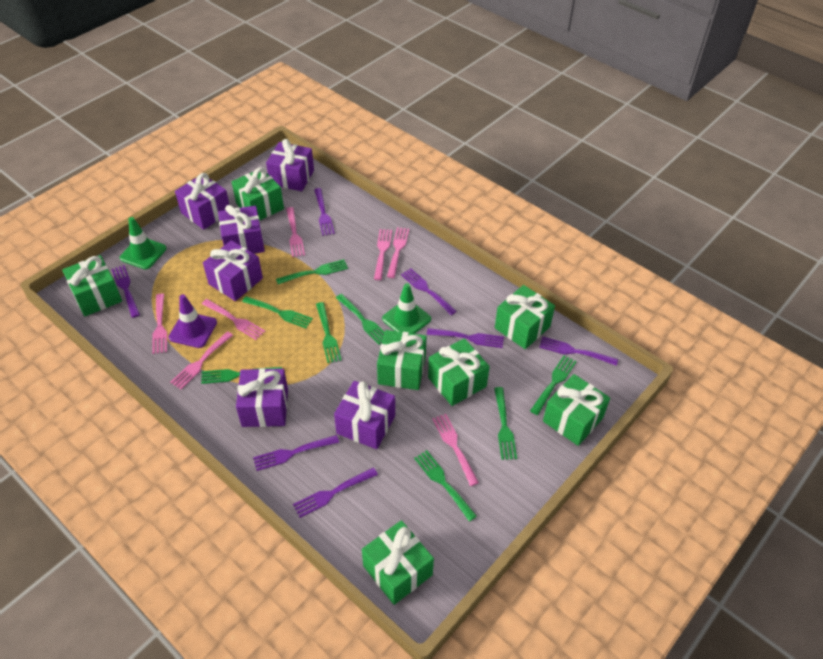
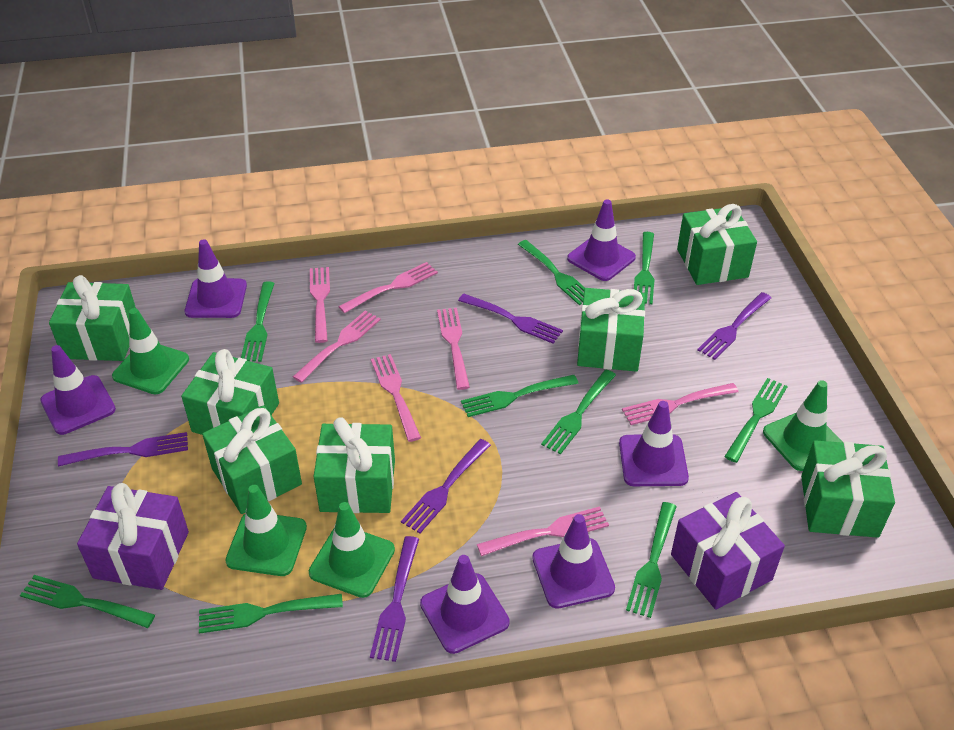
green fork: 8 -> 9
green traffic cone: 2 -> 4
purple fork: 7 -> 5
purple gift: 6 -> 2
purple traffic cone: 1 -> 6

